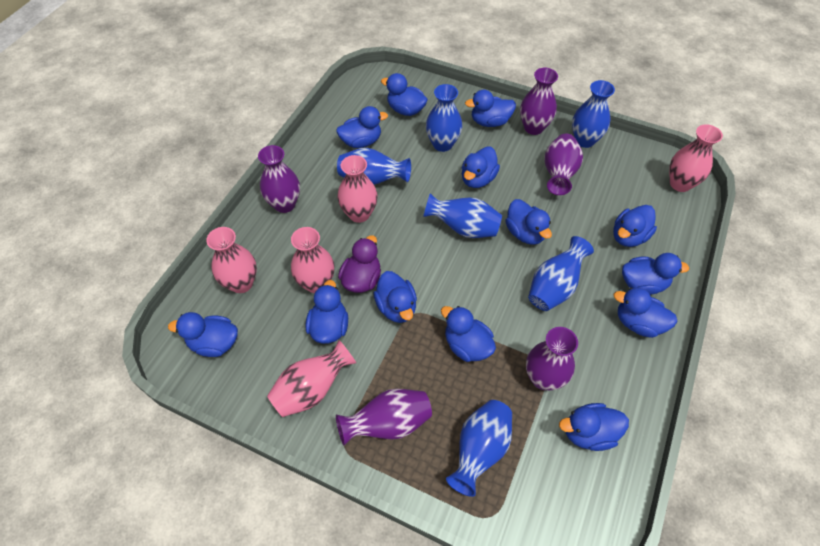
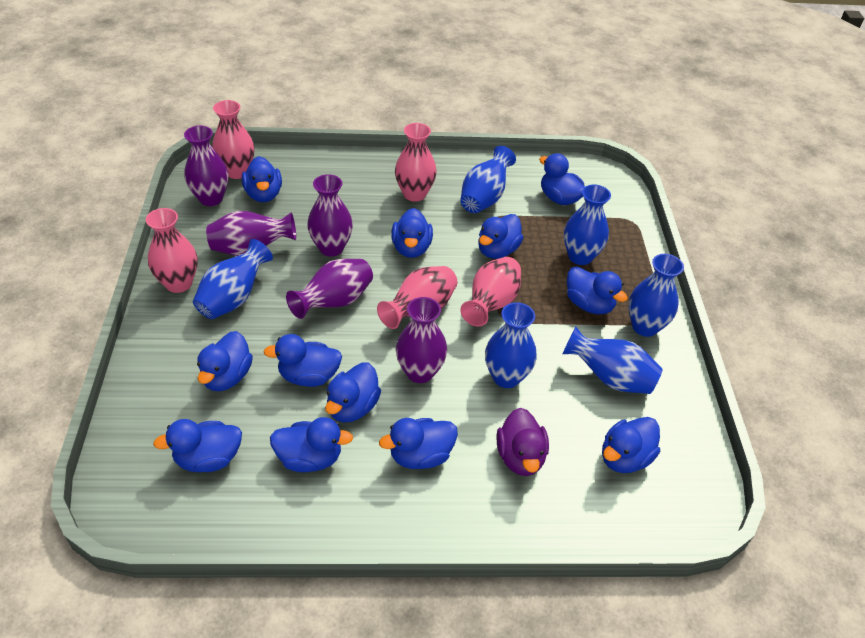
blue duck: 13 -> 12

